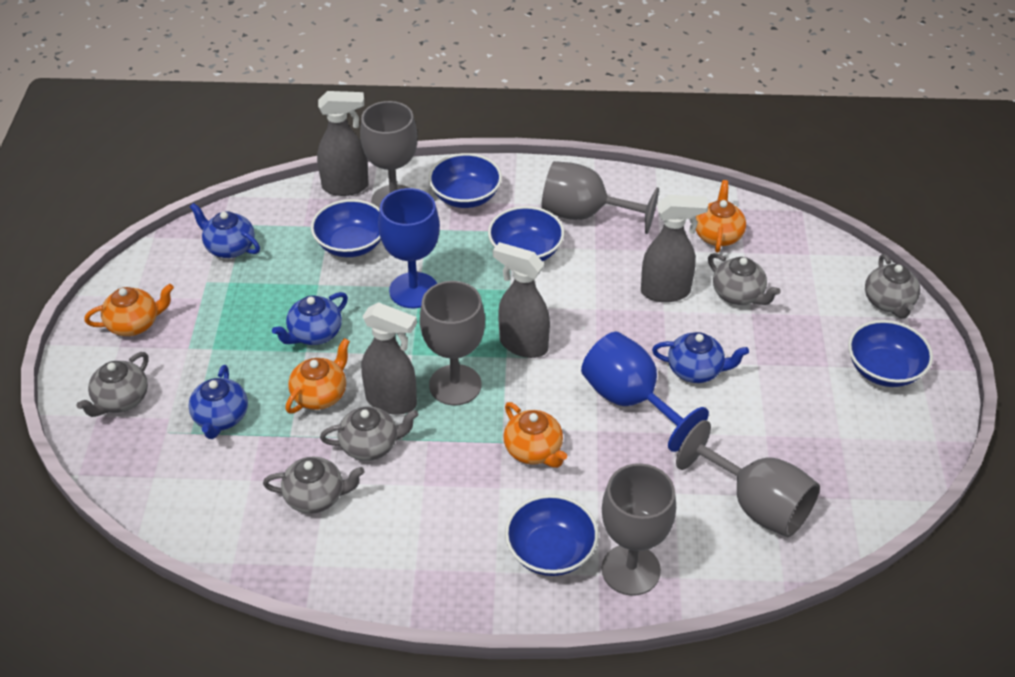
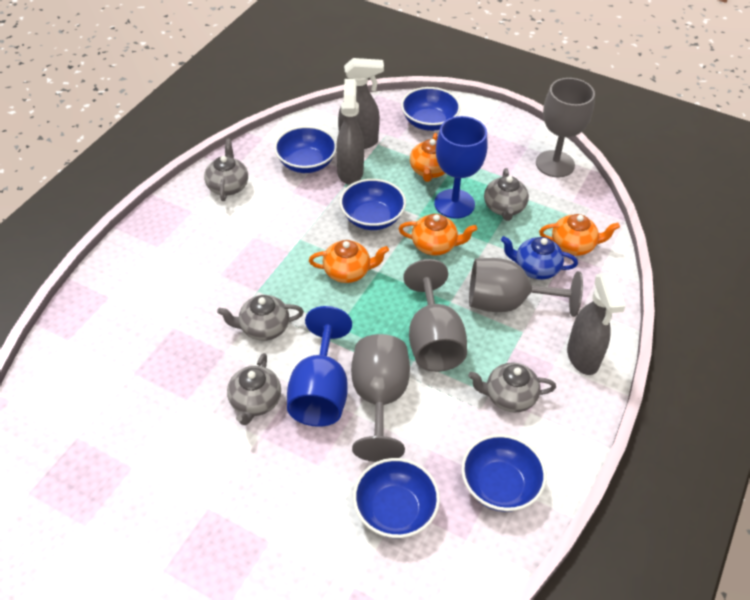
blue teapot: 4 -> 1
grey goblet: 5 -> 4
grey spray bottle: 4 -> 3

